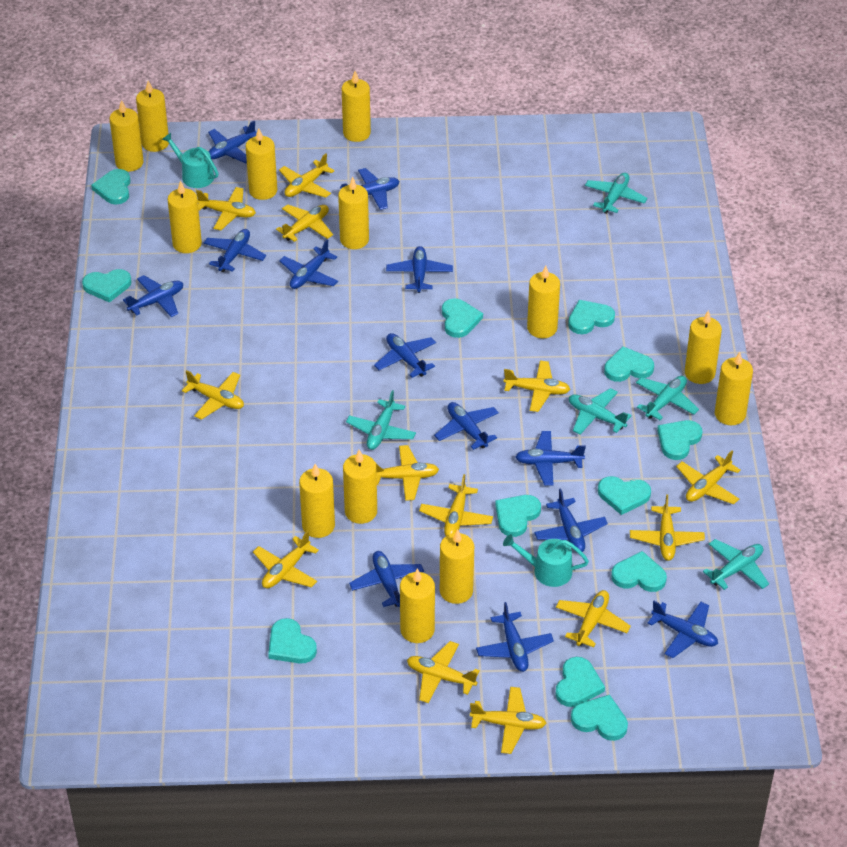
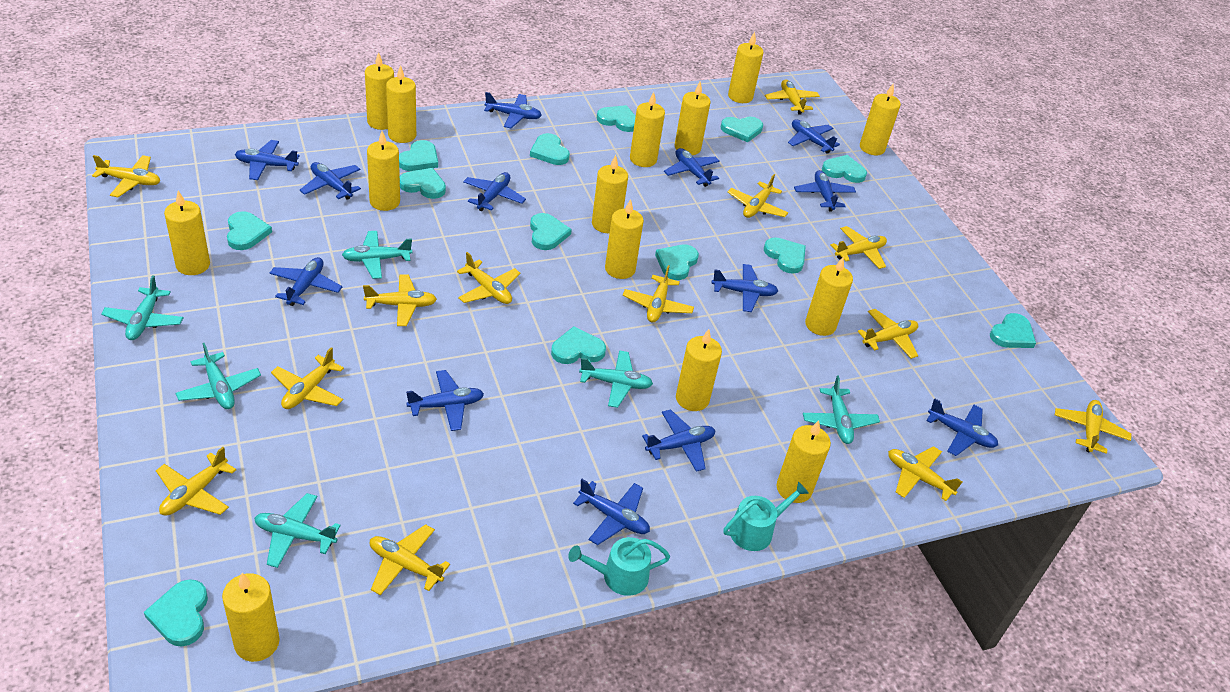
turquoise heart: 12 -> 13
turquoise plane: 5 -> 6
yellow candle: 13 -> 14

